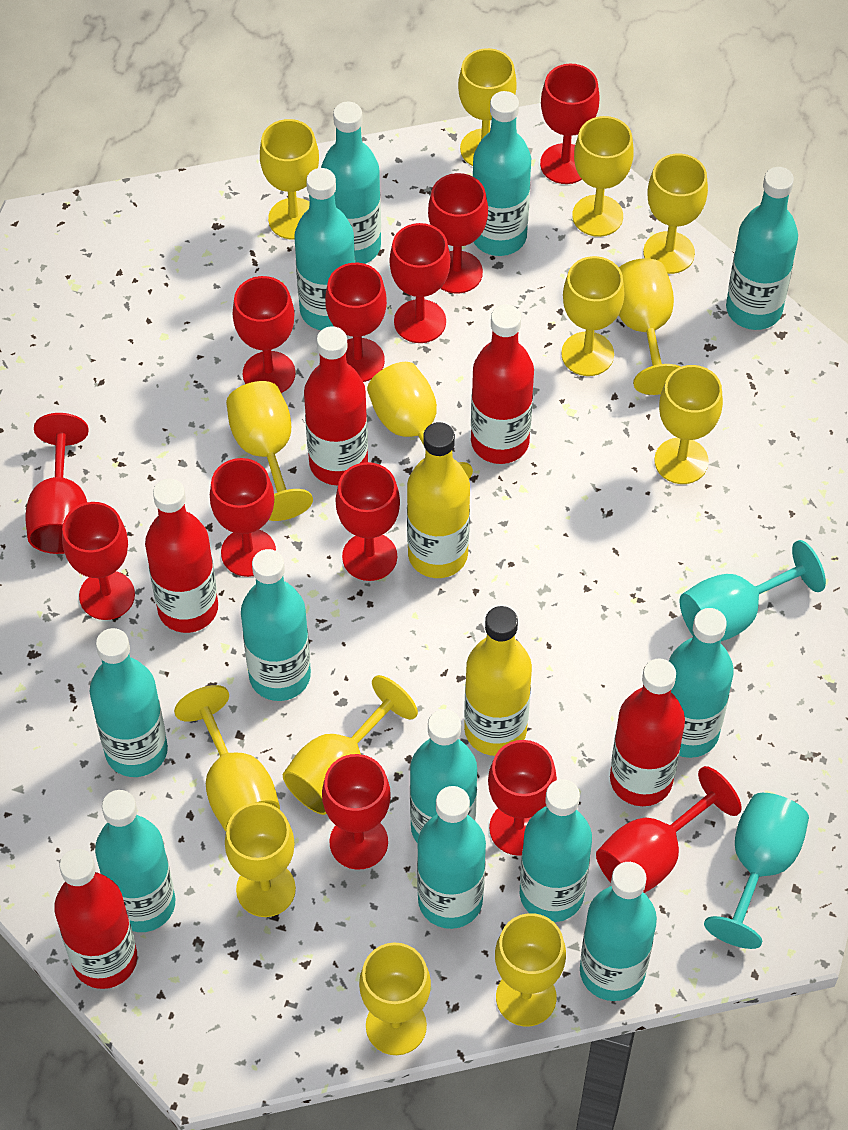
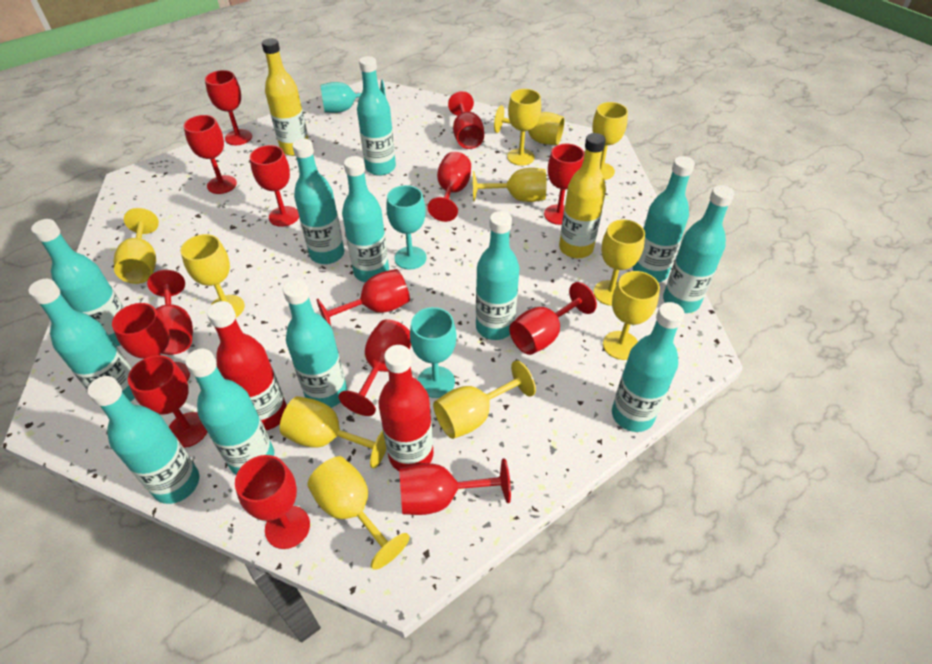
red bottle: 5 -> 2
red goblet: 12 -> 14
turquoise goblet: 2 -> 3
yellow goblet: 14 -> 11

